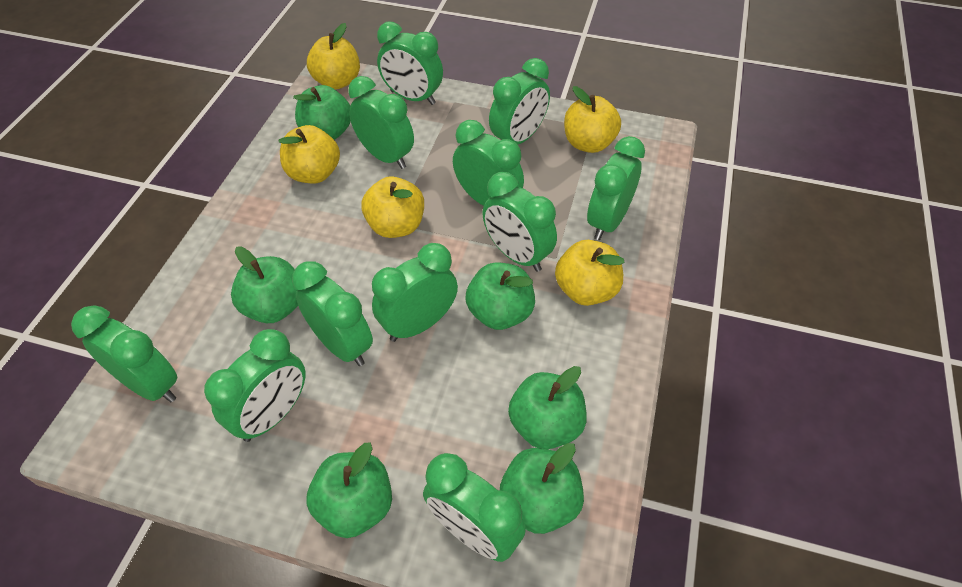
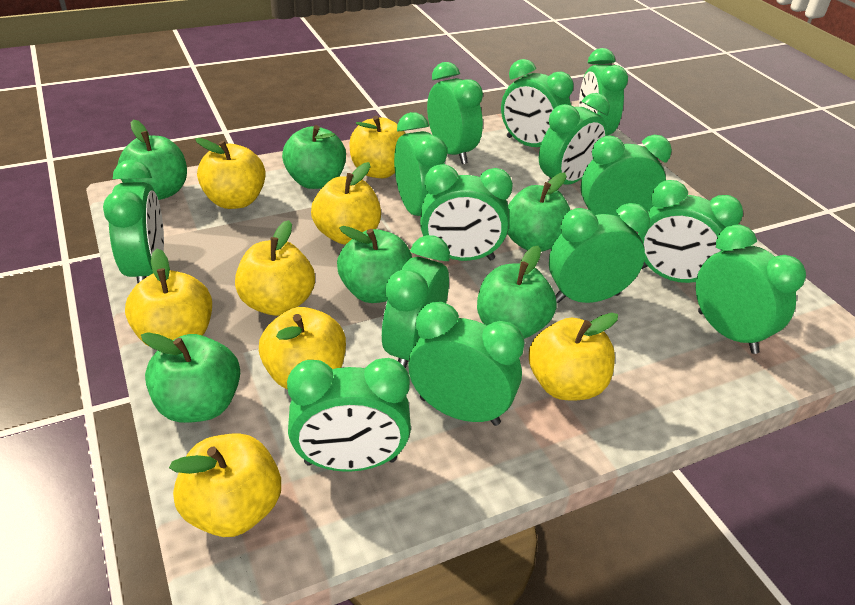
green clock: 11 -> 14
yellow apple: 5 -> 8

